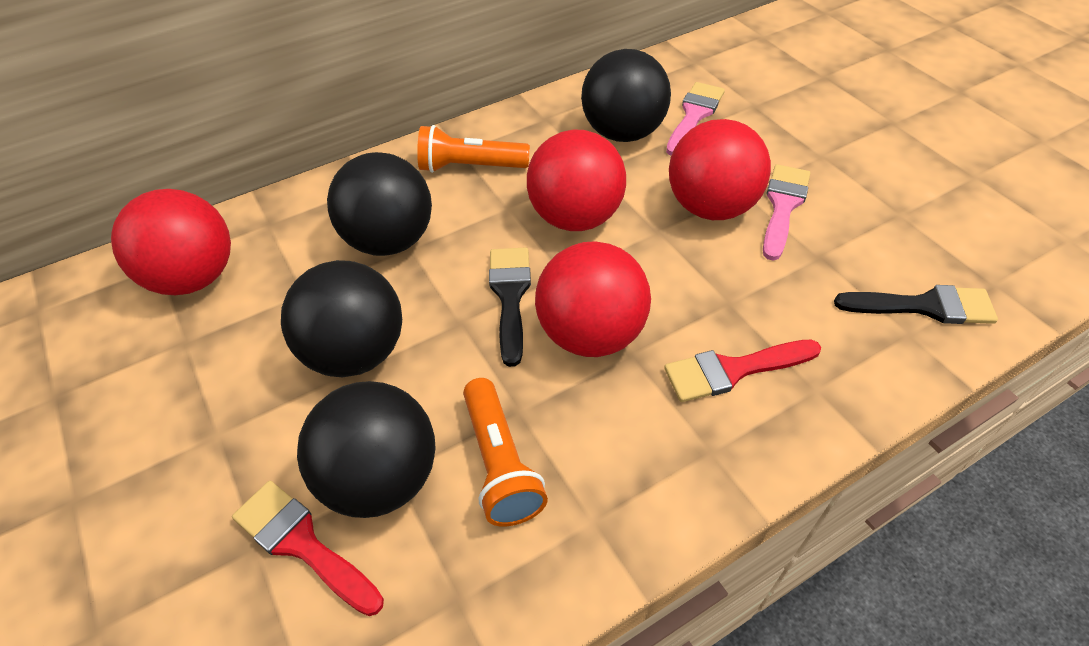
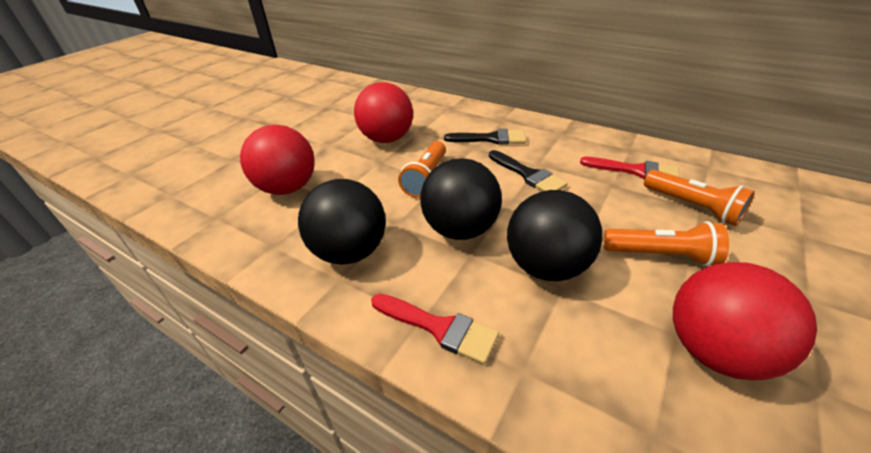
black ball: 4 -> 3
orange flashlight: 2 -> 3
pink brush: 2 -> 0
red ball: 4 -> 3

